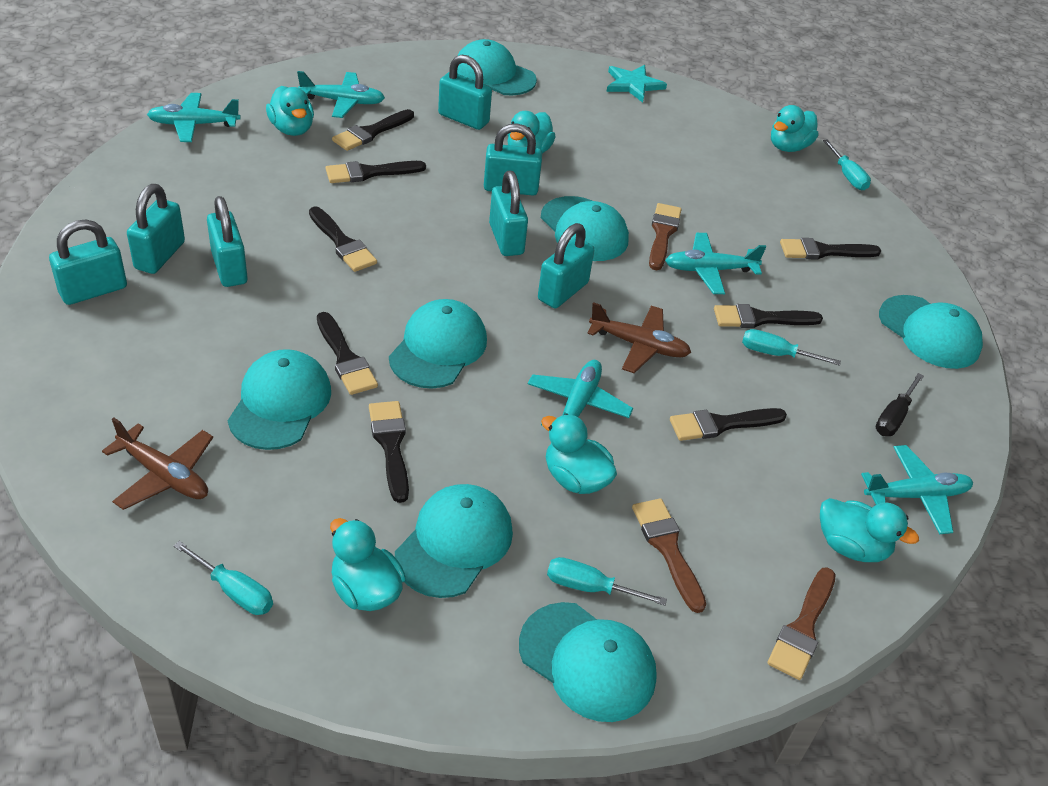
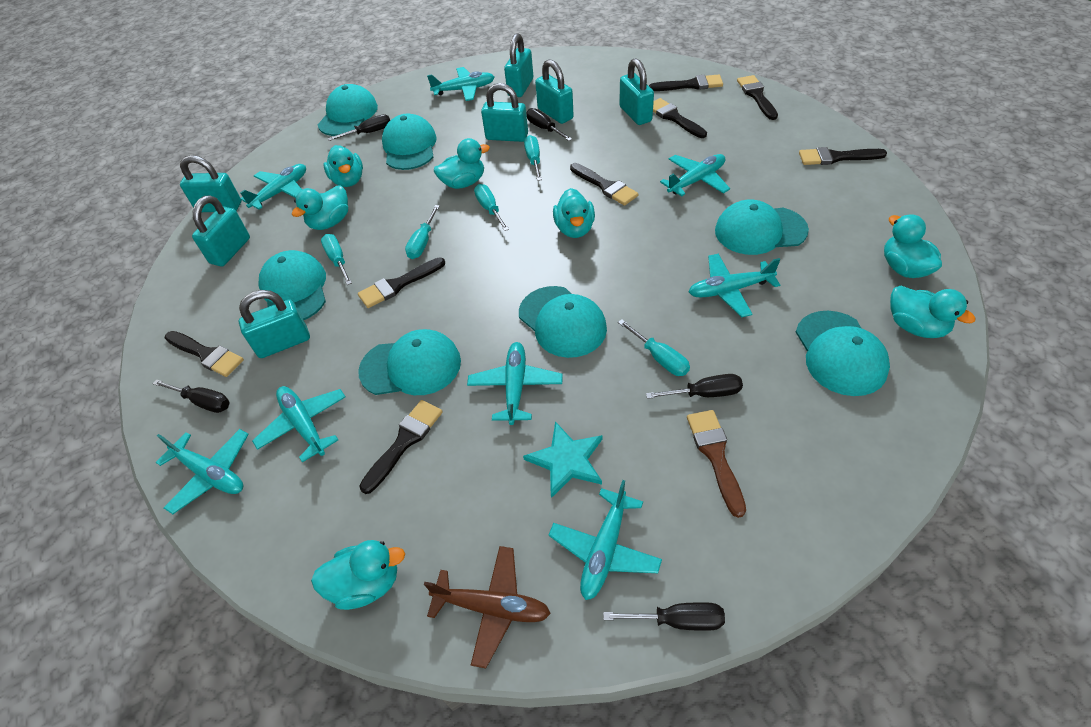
black screwdriver: 1 -> 5
brown brush: 3 -> 1
brown plane: 2 -> 1
turquoise duck: 6 -> 7
turquoise plane: 5 -> 8
turquoise screwdriver: 4 -> 5

